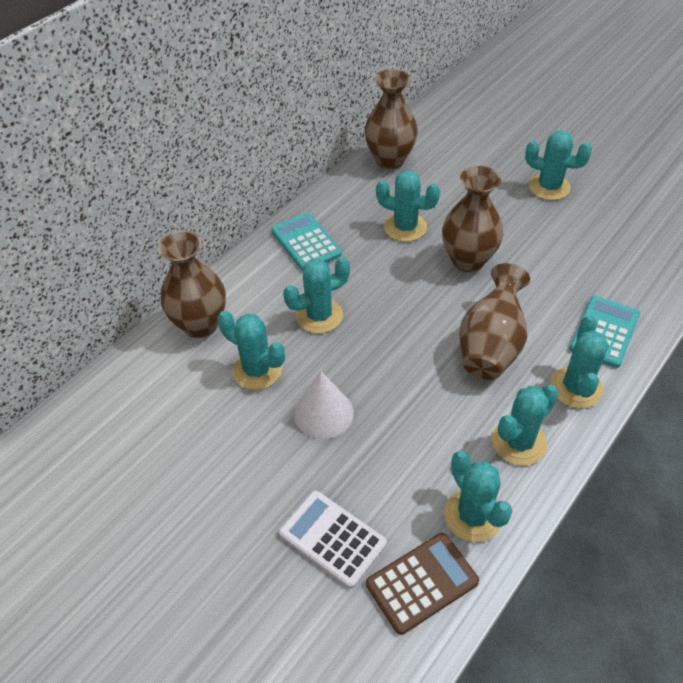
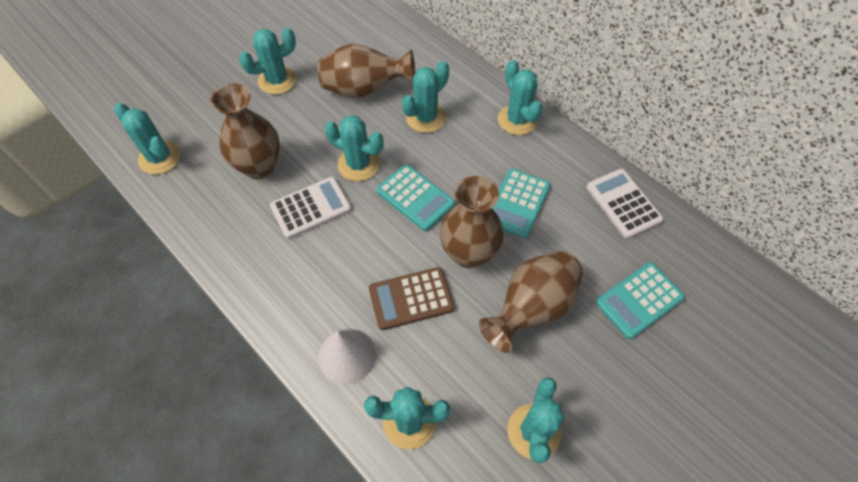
turquoise calculator: 2 -> 3
white calculator: 1 -> 2

